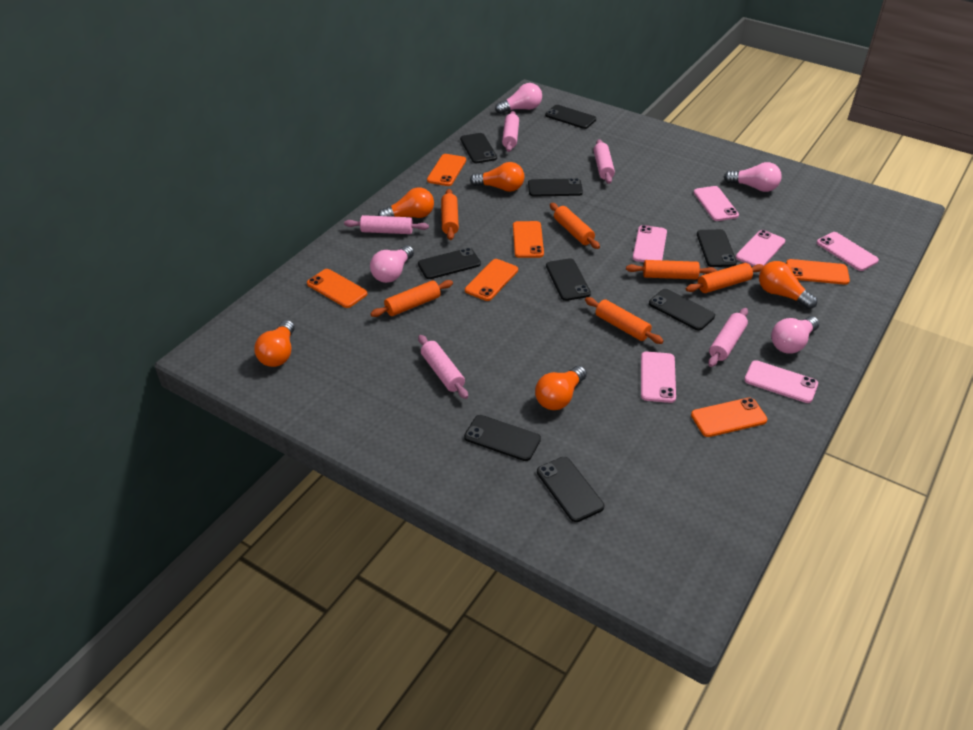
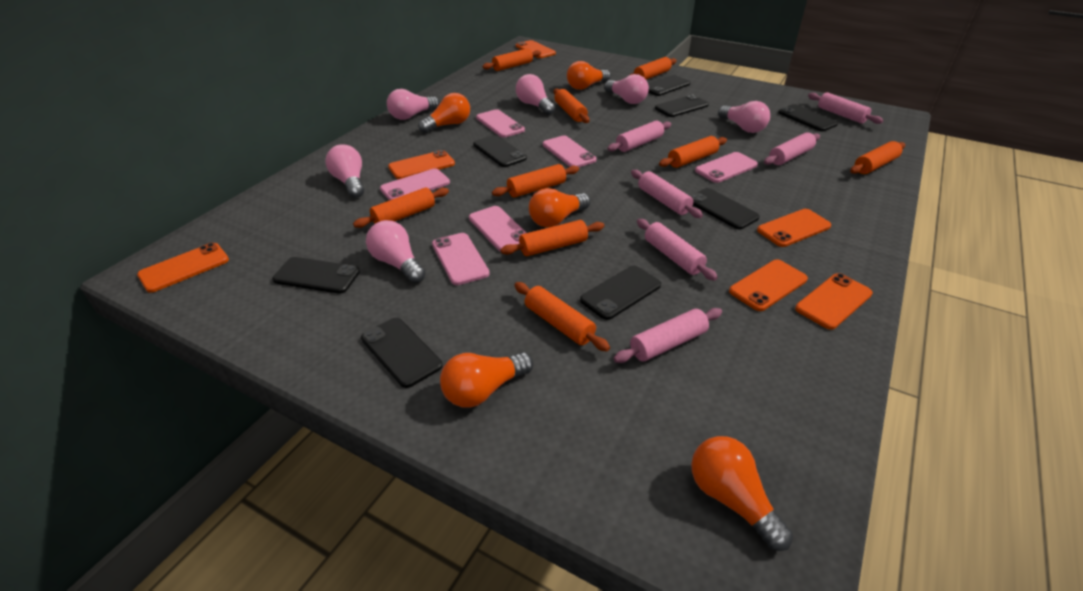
black phone: 9 -> 8
orange rolling pin: 6 -> 9
pink light bulb: 4 -> 6
pink rolling pin: 5 -> 6

